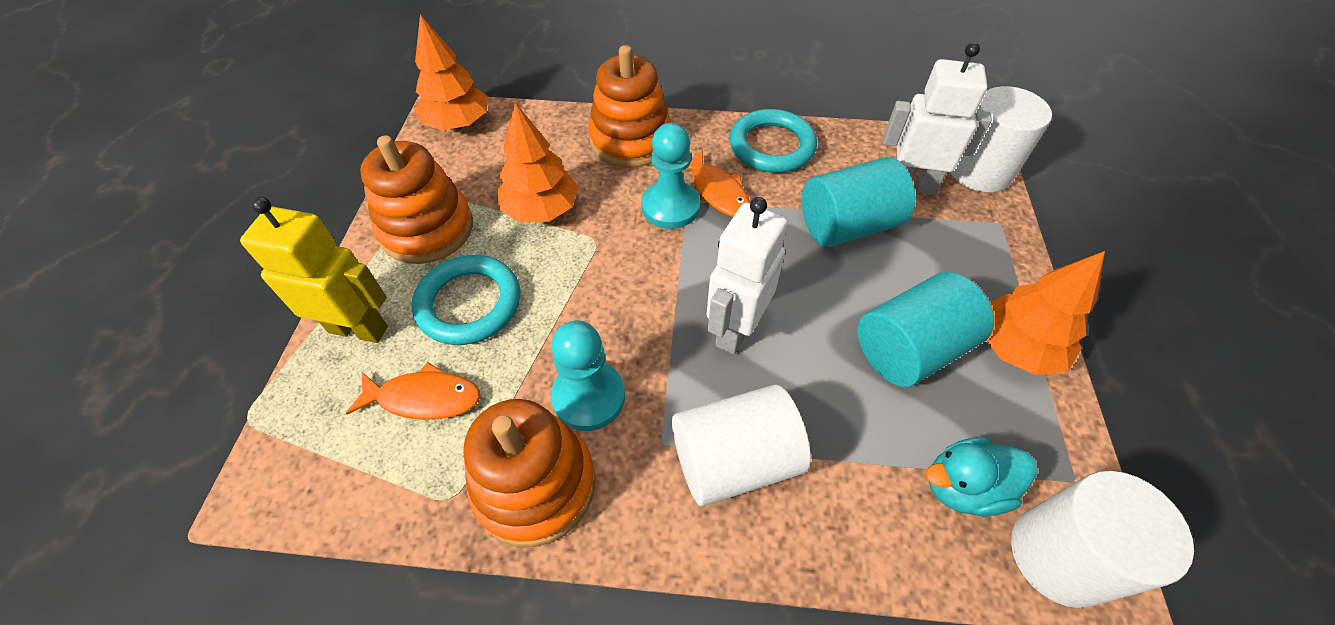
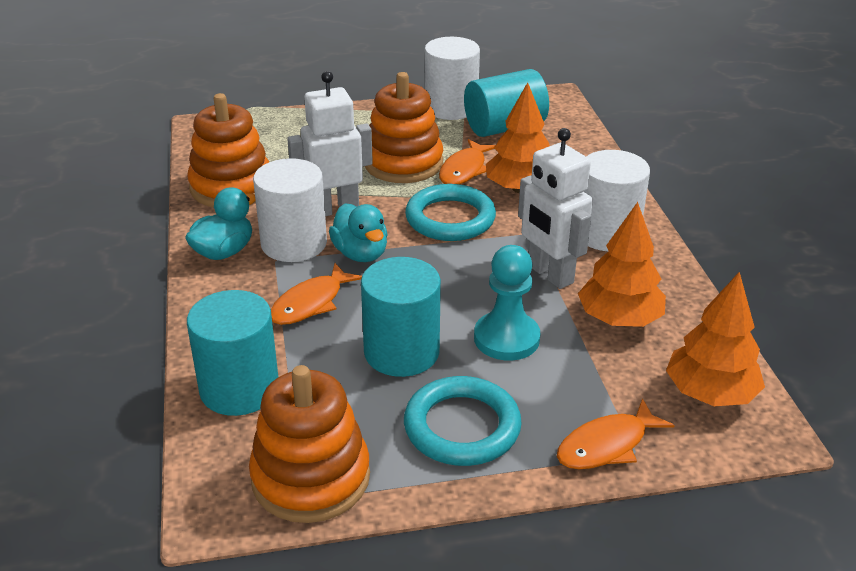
orange fish: 2 -> 3
turquoise cylinder: 2 -> 3
turquoise duck: 1 -> 2
turquoise pawn: 2 -> 1
yellow robot: 1 -> 0

